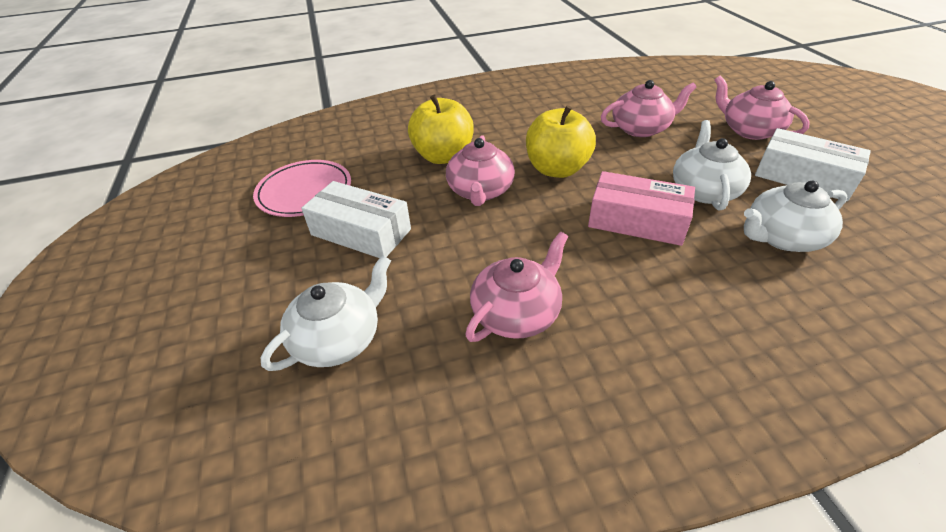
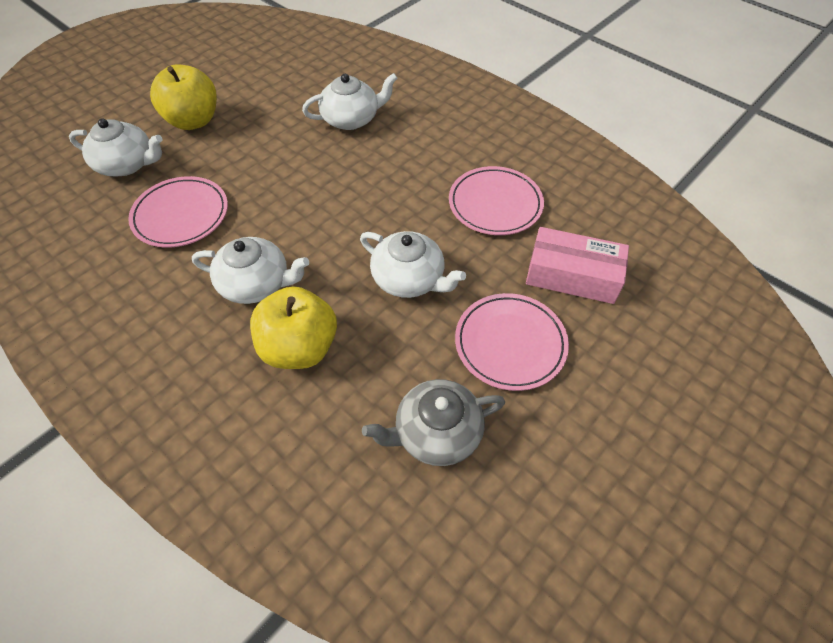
grey teapot: 0 -> 1
pink plate: 1 -> 3
pink teapot: 4 -> 0
white box: 2 -> 0
white teapot: 3 -> 4

